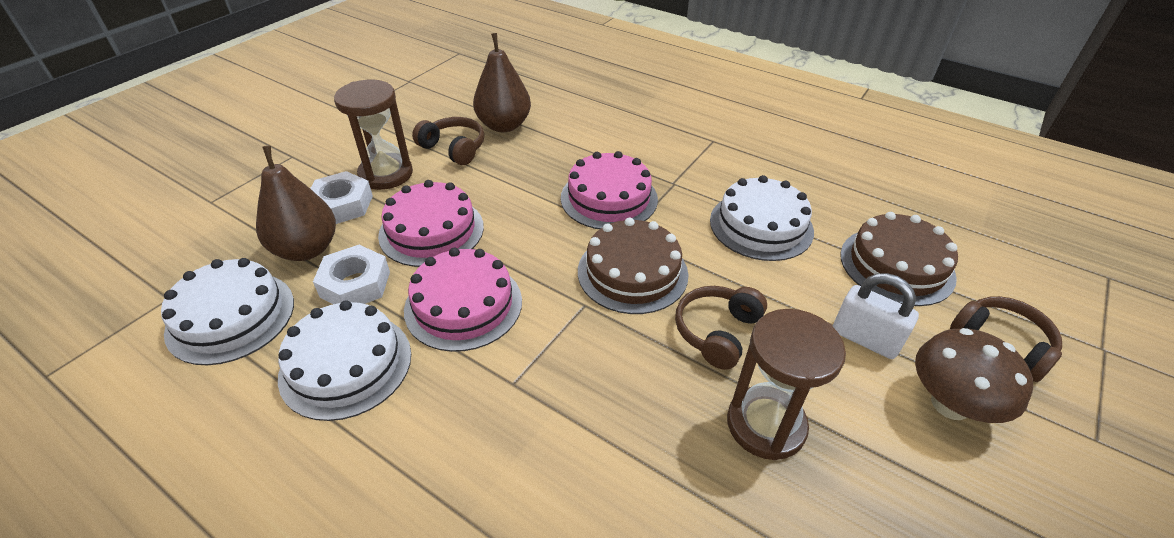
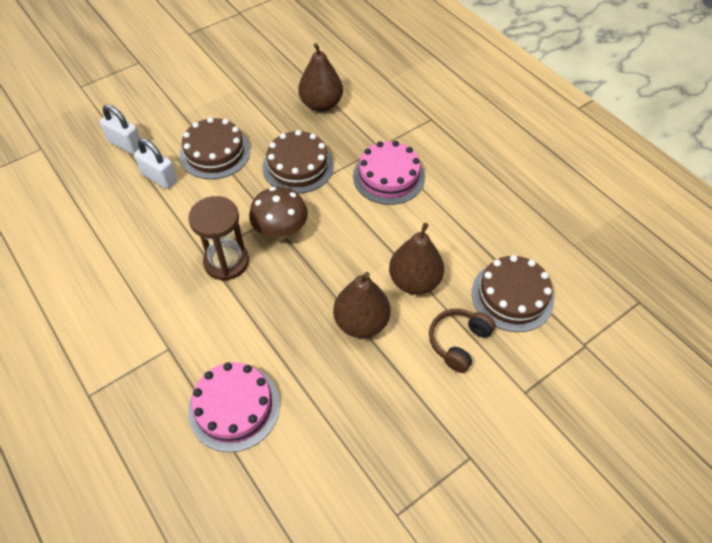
brown cake: 2 -> 3
brown headphones: 3 -> 1
brown hourglass: 2 -> 1
brown pear: 2 -> 3
pink cake: 3 -> 2
white cake: 3 -> 0
white nut: 2 -> 0
white padlock: 1 -> 2

